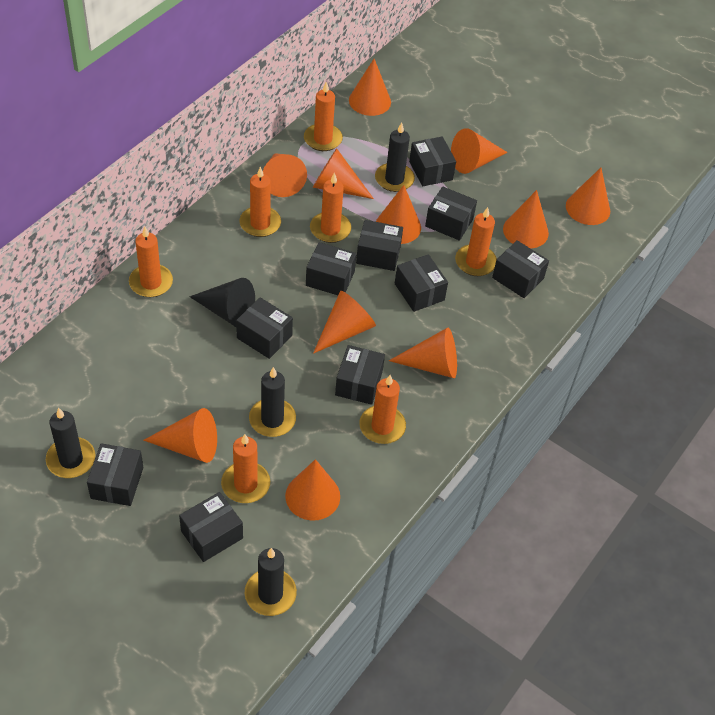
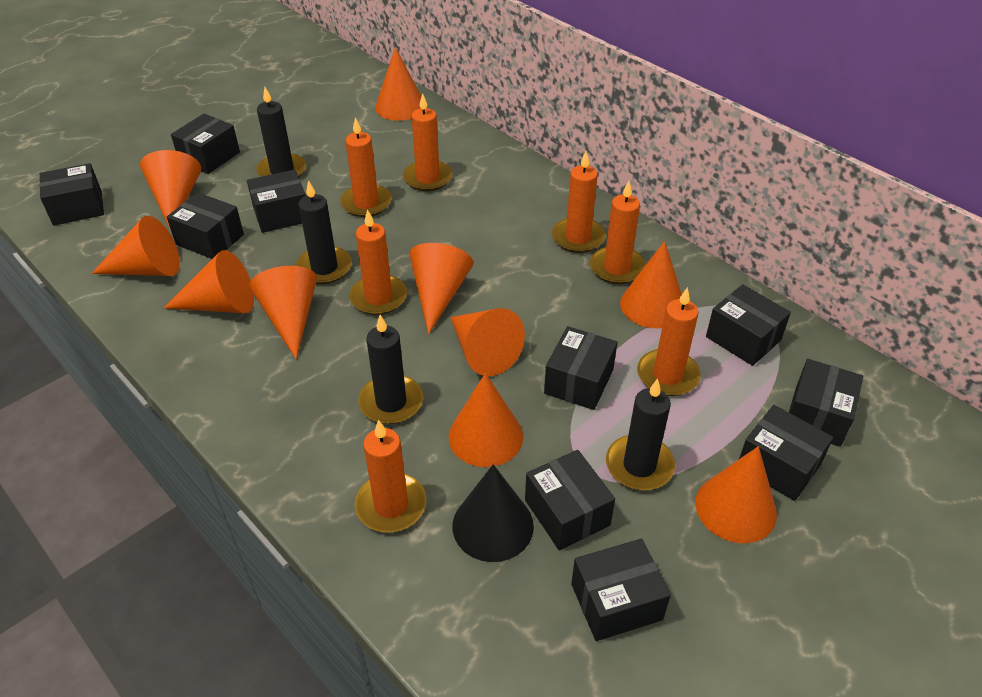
orange cone: 11 -> 10

